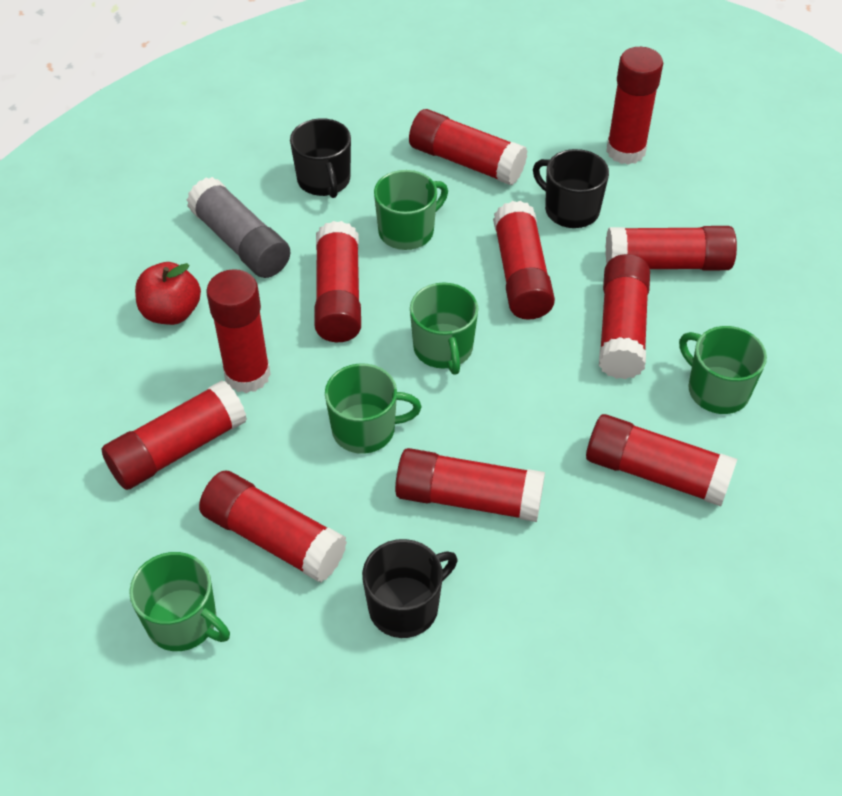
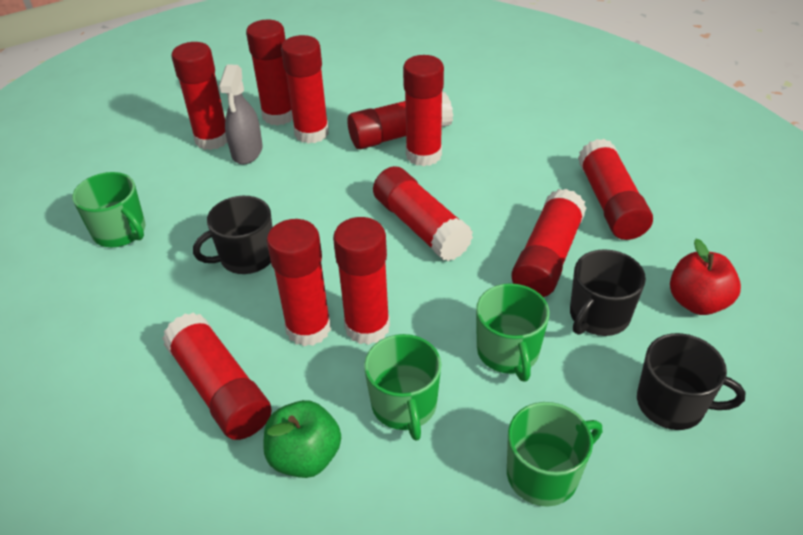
green apple: 0 -> 1
green mug: 5 -> 4
grey glue stick: 1 -> 0
grey spray bottle: 0 -> 1

